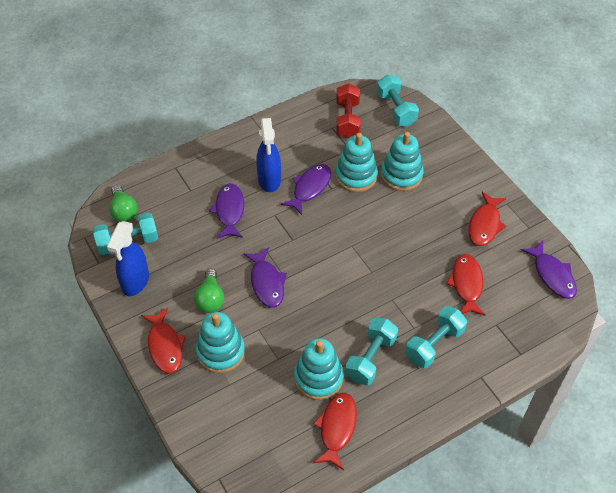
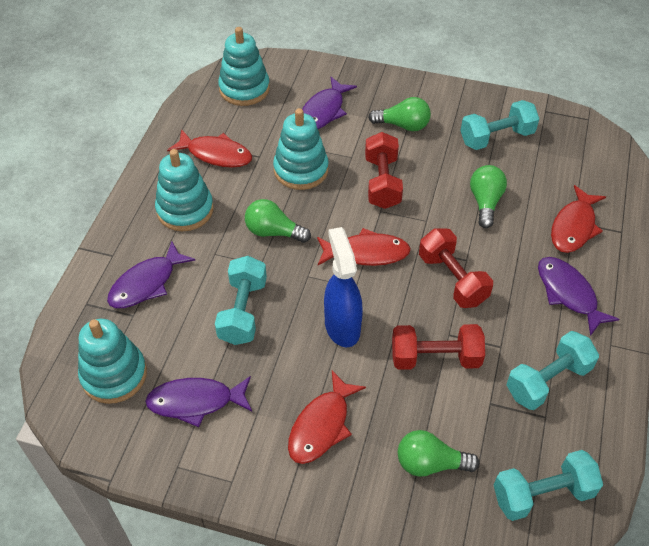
blue spray bottle: 2 -> 1
green light bulb: 2 -> 4
red dumbbell: 1 -> 3

